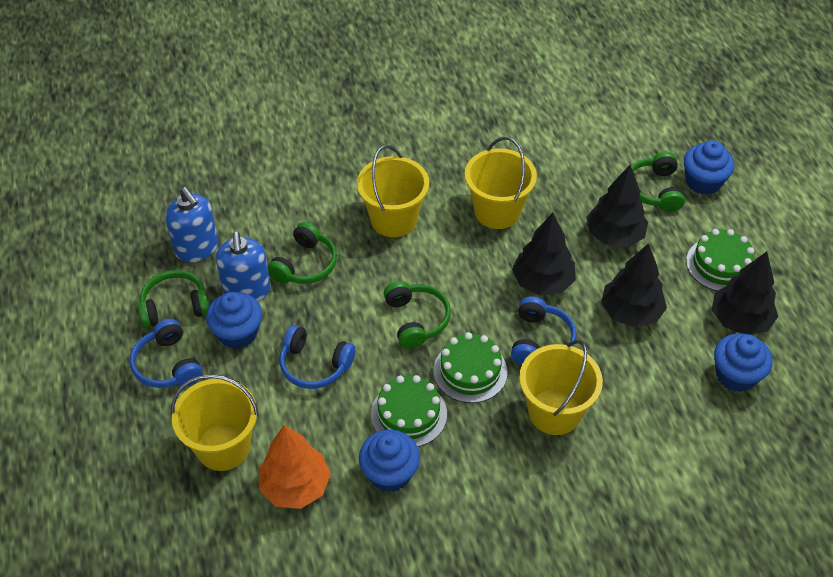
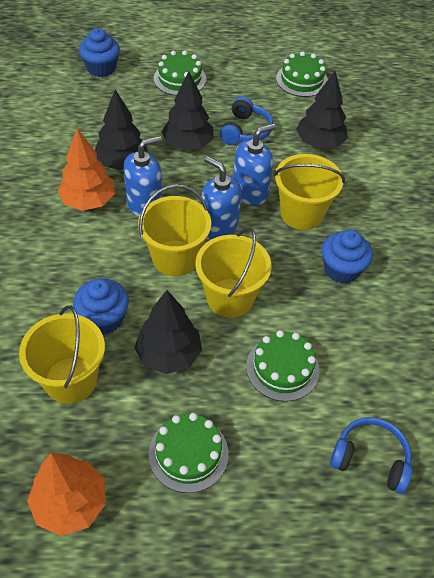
blue cupcake: 4 -> 3
blue headphones: 3 -> 2
blue soap dispenser: 2 -> 3
green cake: 3 -> 4
green headphones: 4 -> 0
orange tree: 1 -> 2

